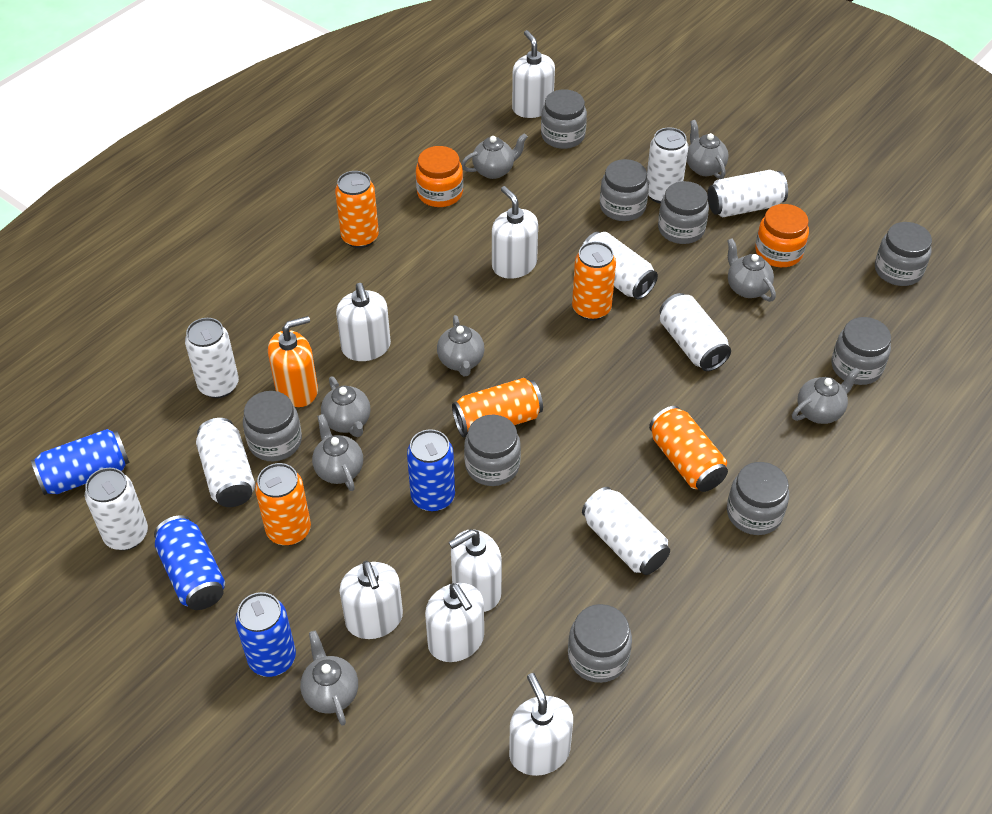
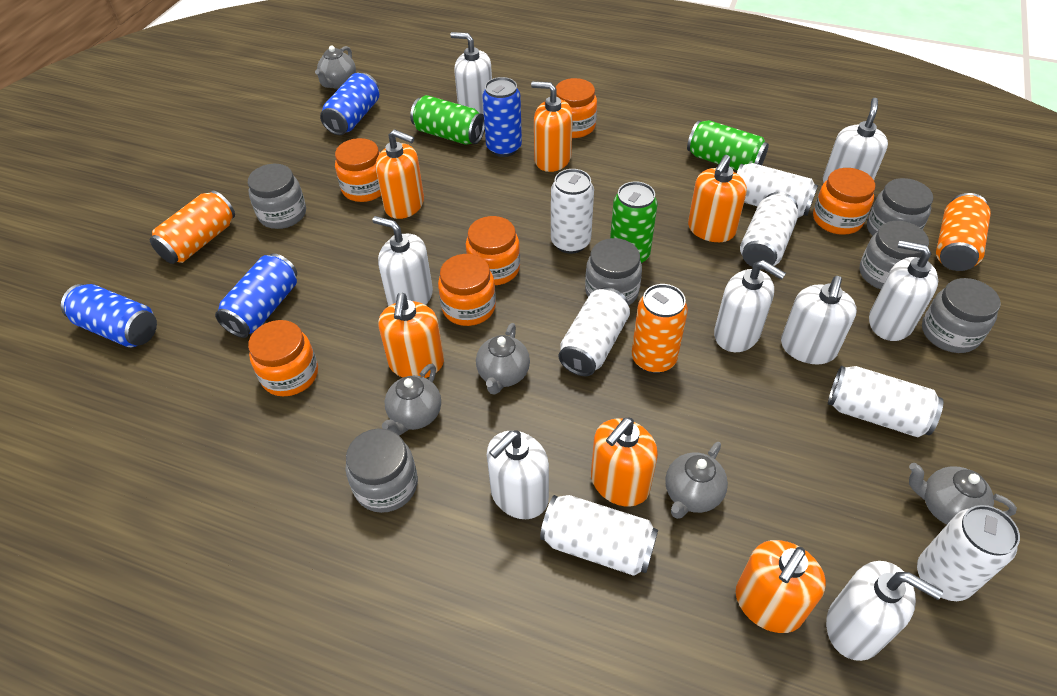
green can: 0 -> 3
grey jar: 9 -> 6
grey teapot: 8 -> 5
orange can: 5 -> 3
orange jar: 2 -> 6
orange soap dispenser: 1 -> 6
white can: 8 -> 7
white soap dispenser: 7 -> 8

